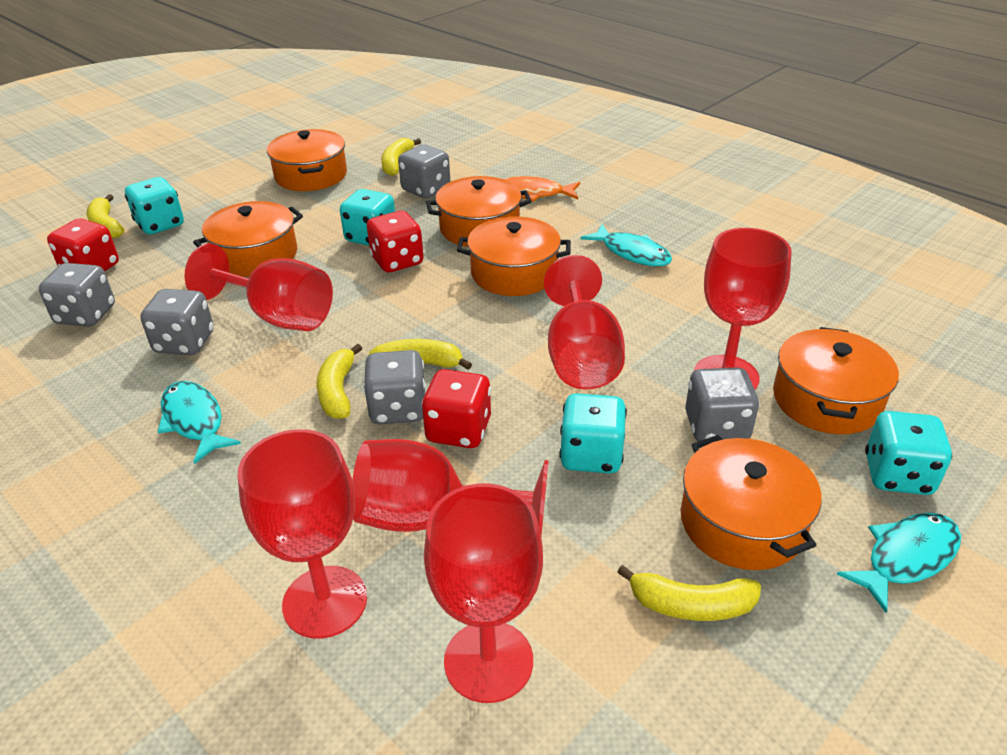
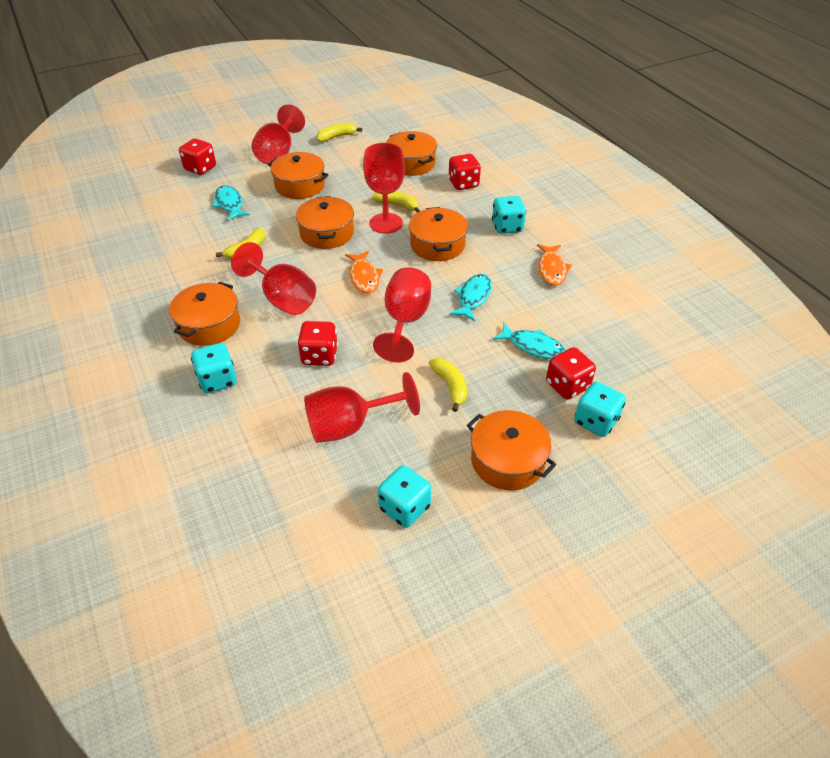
grey dice: 5 -> 0
orange fish: 1 -> 2
red dice: 3 -> 4
red goblet: 6 -> 5
yellow banana: 5 -> 4

